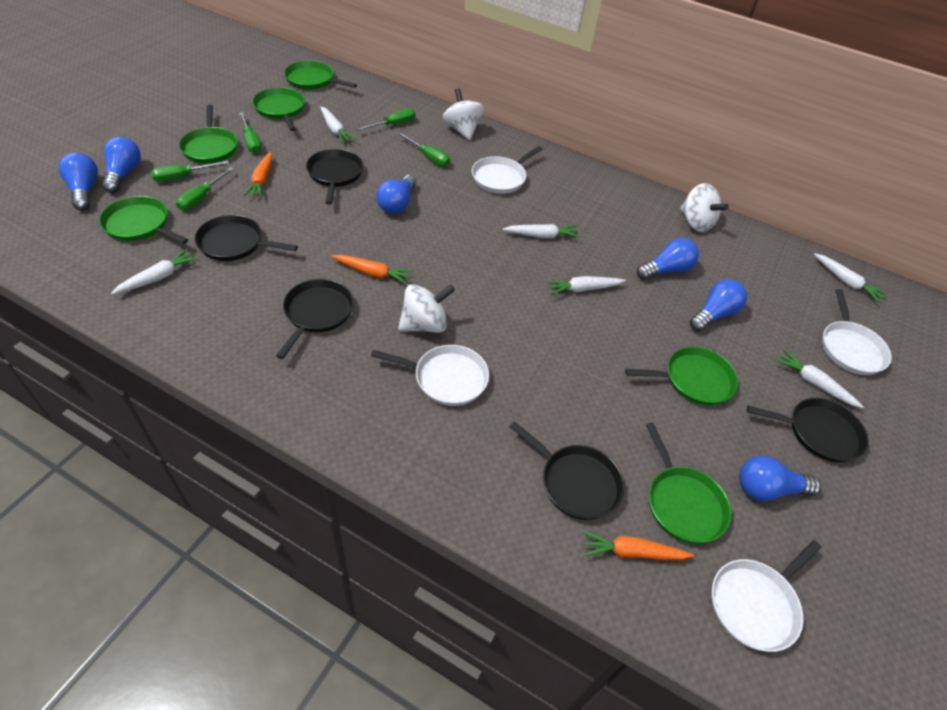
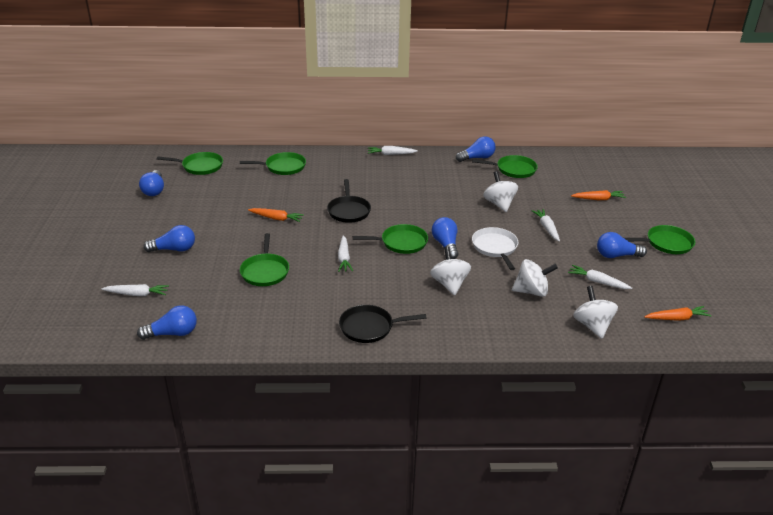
black pan: 5 -> 2
green screwdriver: 5 -> 0
white carrot: 6 -> 5
white pan: 4 -> 1
white spinning top: 3 -> 4

